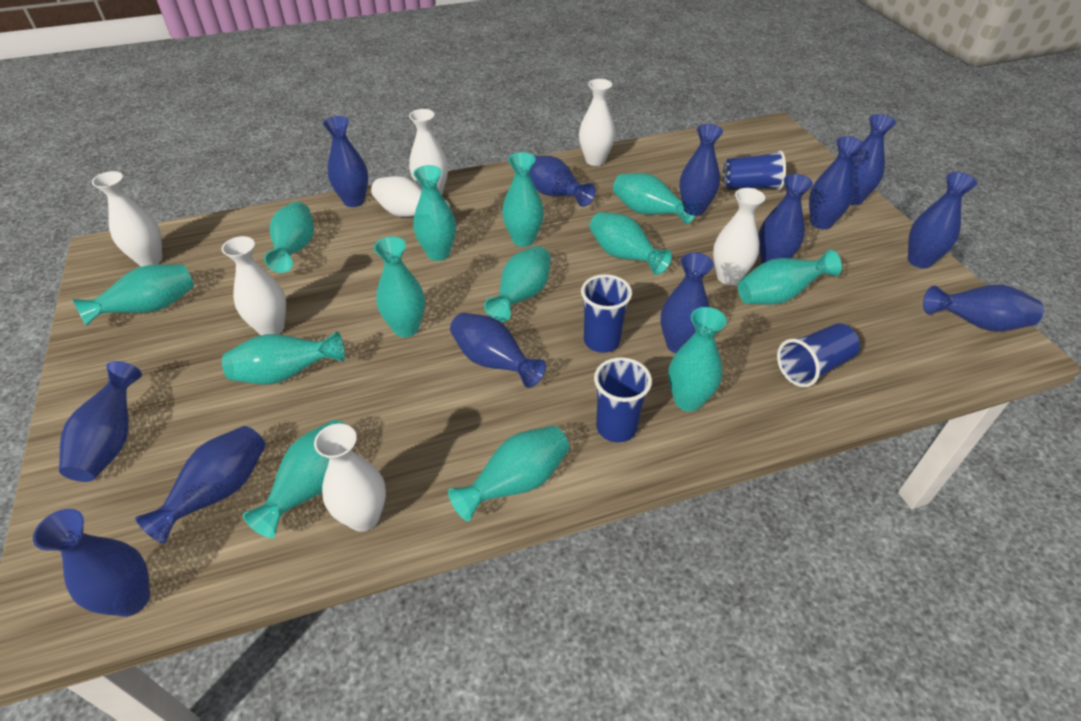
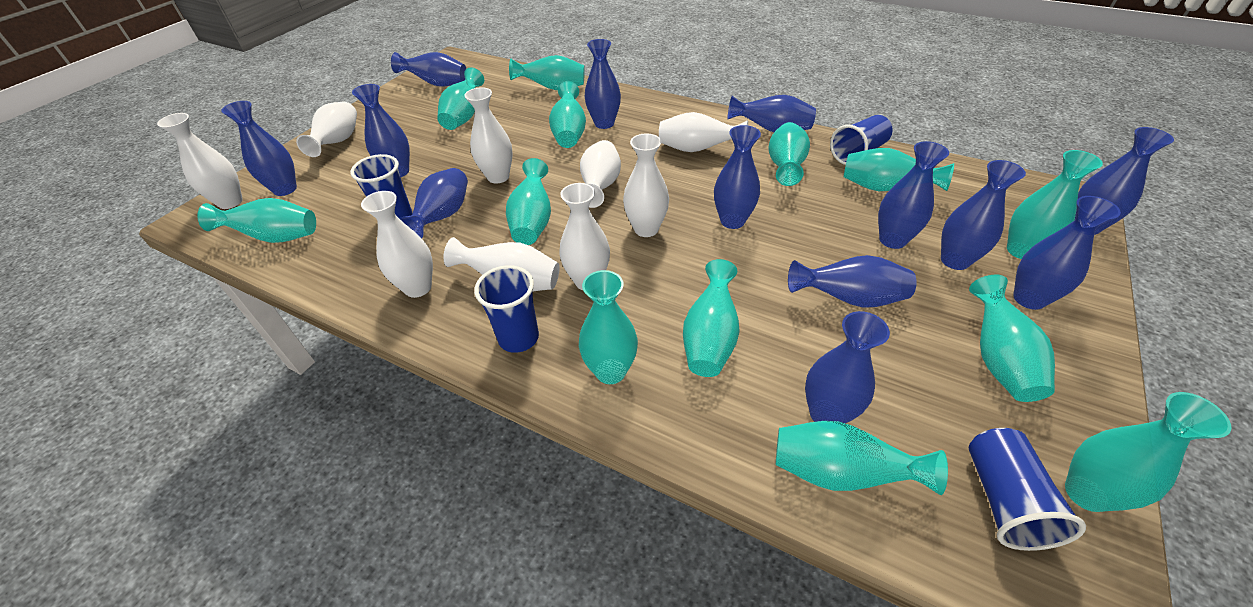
white vase: 7 -> 9

